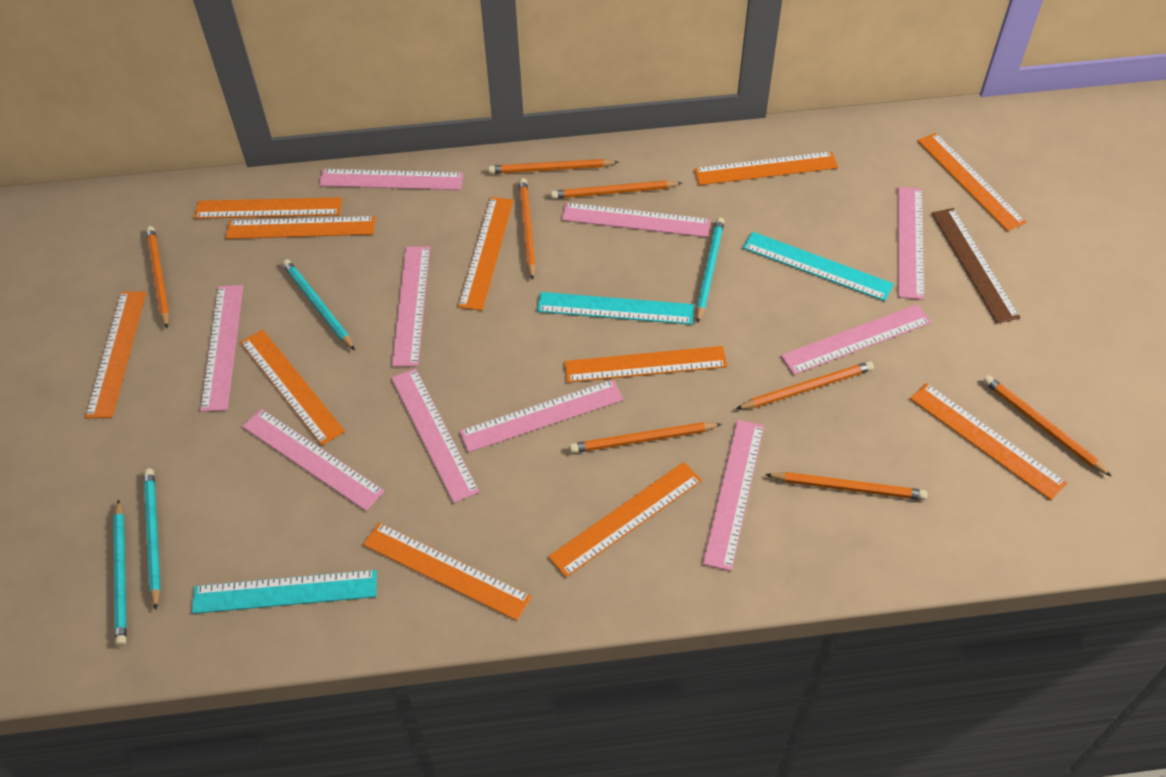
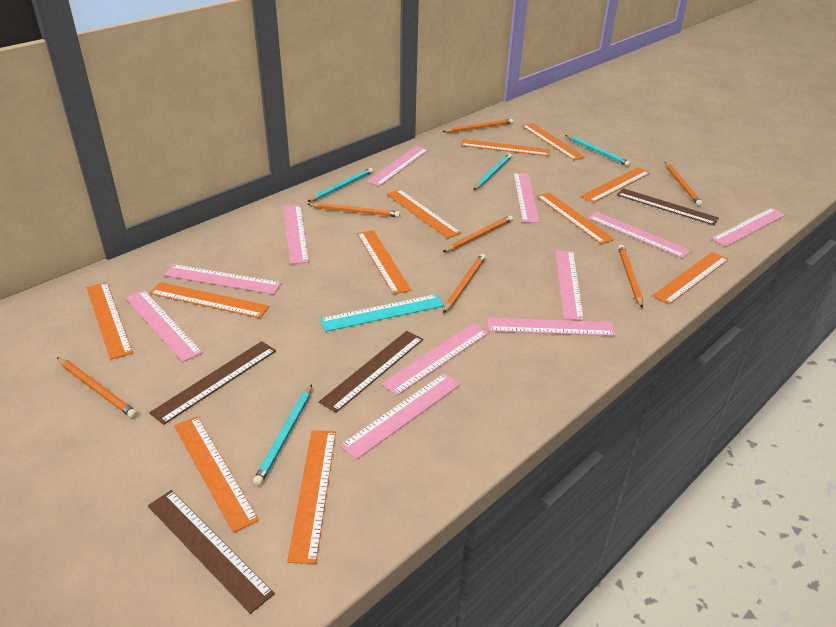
brown ruler: 1 -> 4
orange pencil: 8 -> 7
pink ruler: 10 -> 11
turquoise ruler: 3 -> 1

